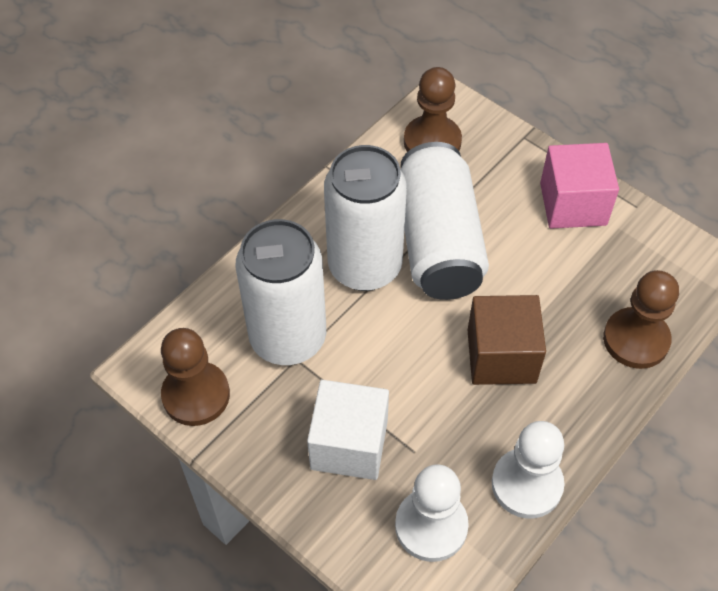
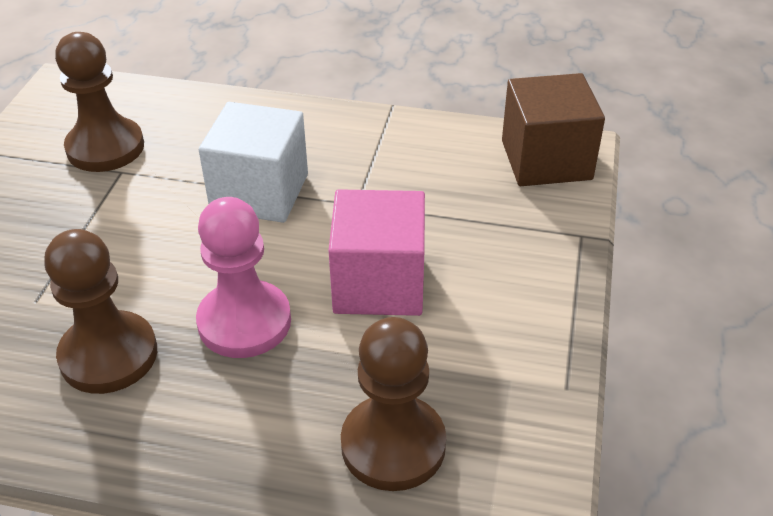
pink pawn: 0 -> 1
white can: 3 -> 0
white pawn: 2 -> 0

